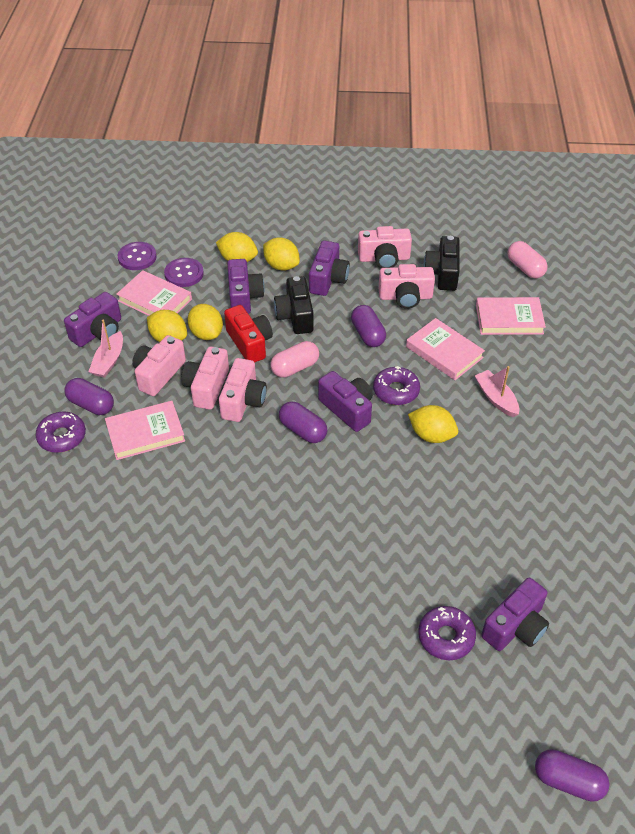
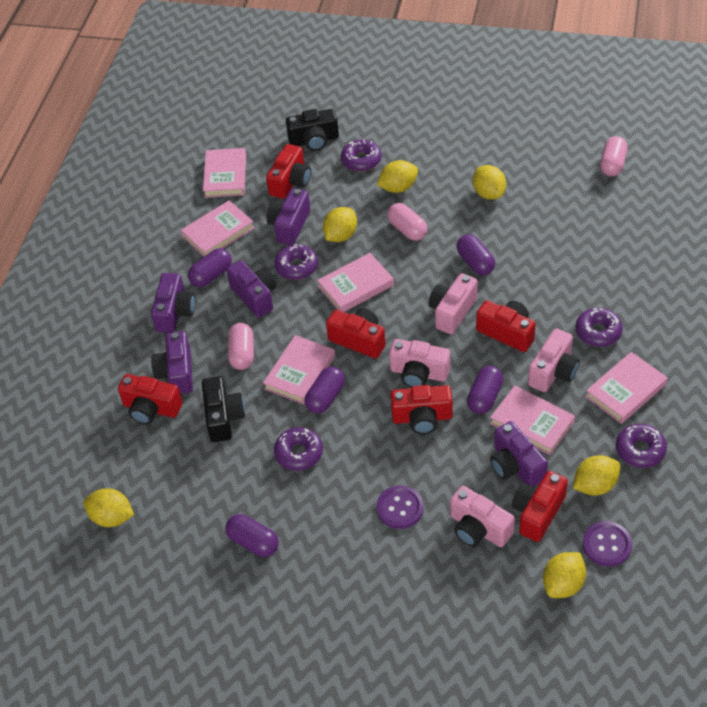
pink boat: 2 -> 0
pink book: 4 -> 6
pink camera: 5 -> 4
pink capsule: 2 -> 3
purple capsule: 4 -> 5
purple donut: 3 -> 5
red camera: 1 -> 6
yellow lemon: 5 -> 6

